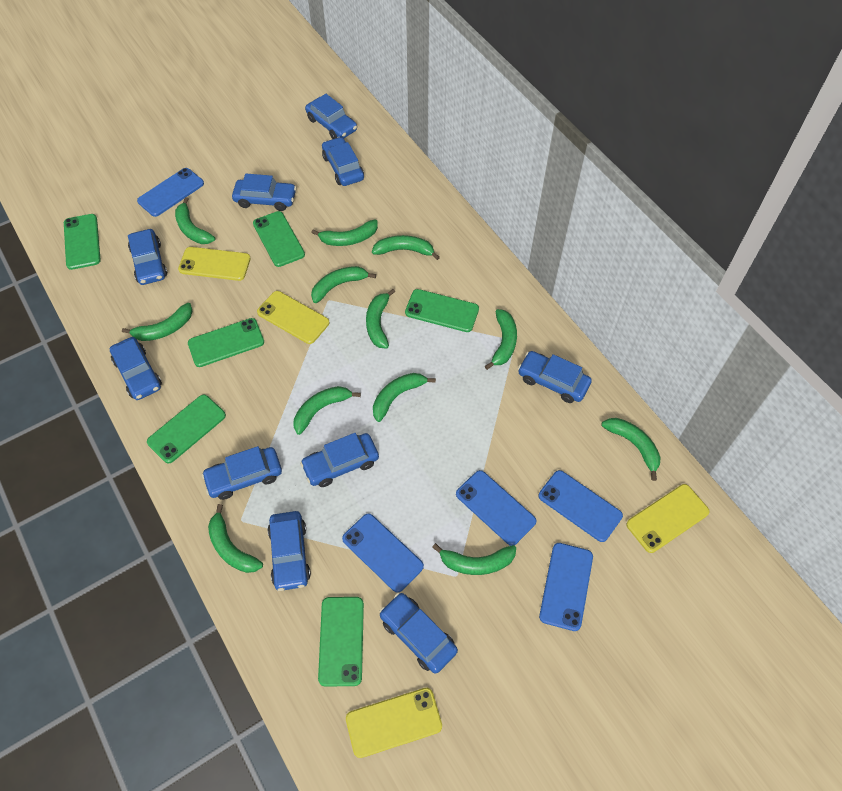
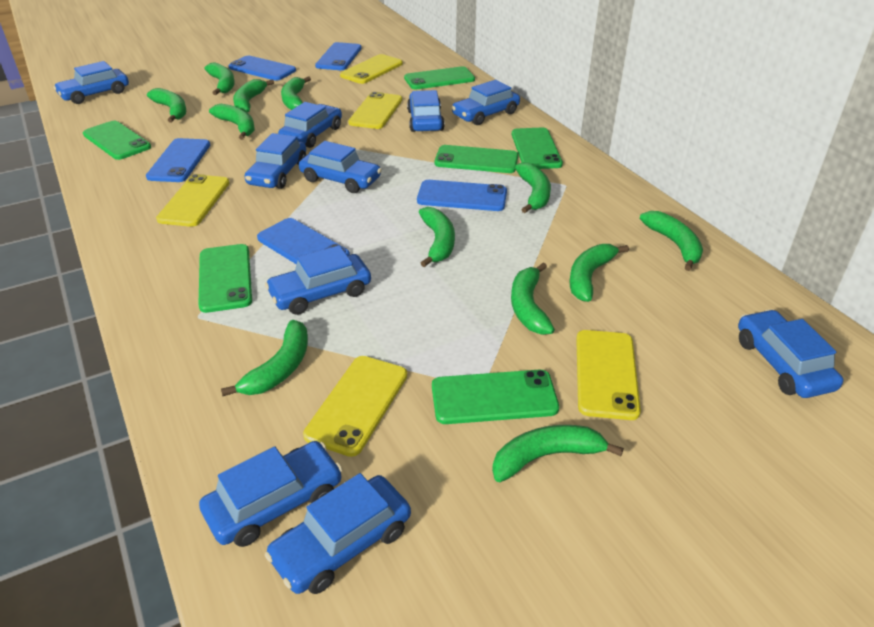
yellow phone: 4 -> 5

